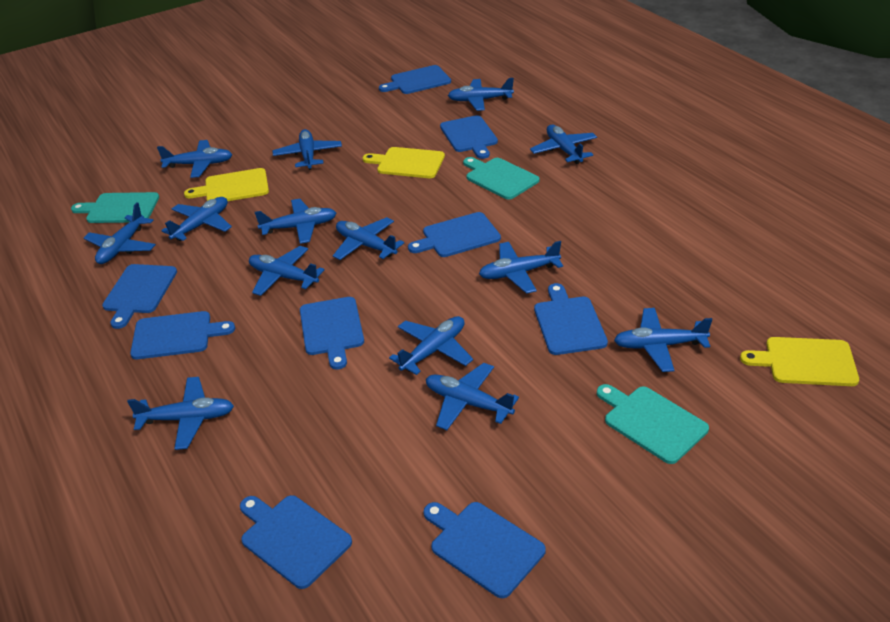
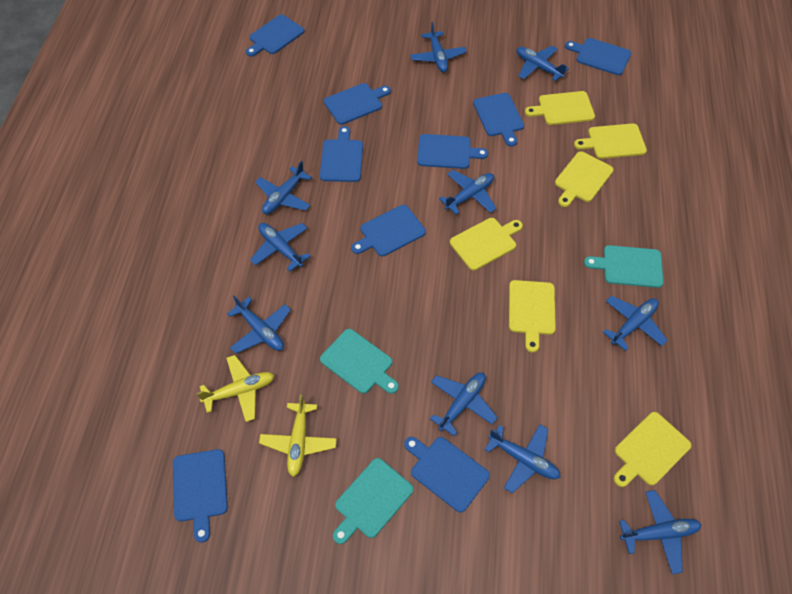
blue plane: 14 -> 10
yellow cutting board: 3 -> 6
yellow plane: 0 -> 2

